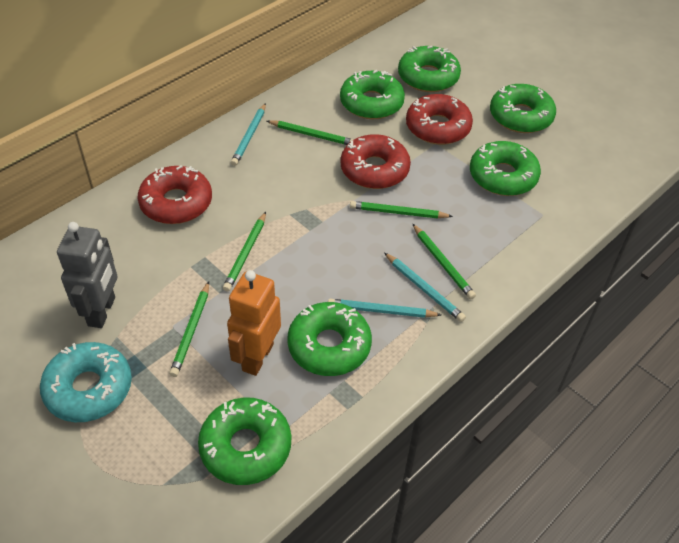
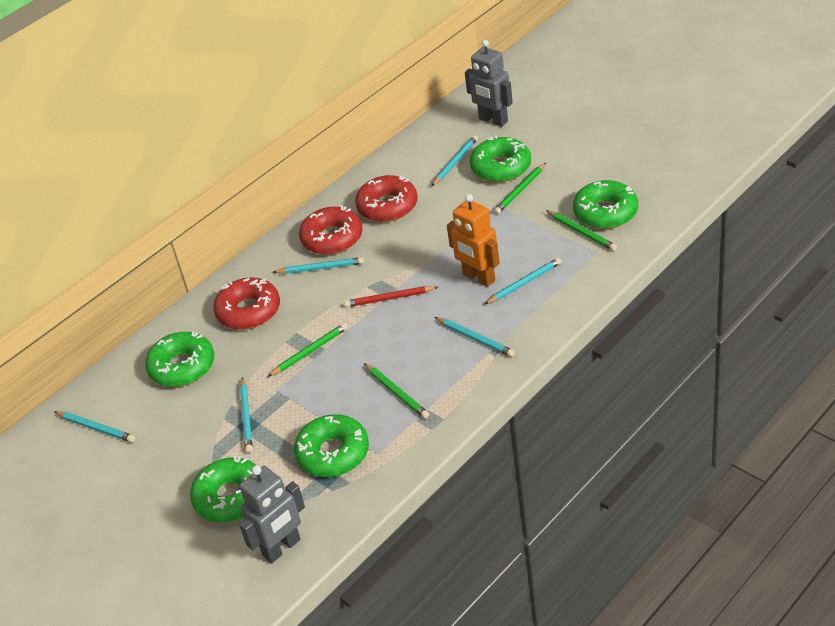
green donut: 6 -> 5
green pencil: 5 -> 4
grey robot: 1 -> 2
red pencil: 0 -> 1
turquoise donut: 1 -> 0
turquoise pencil: 3 -> 6

